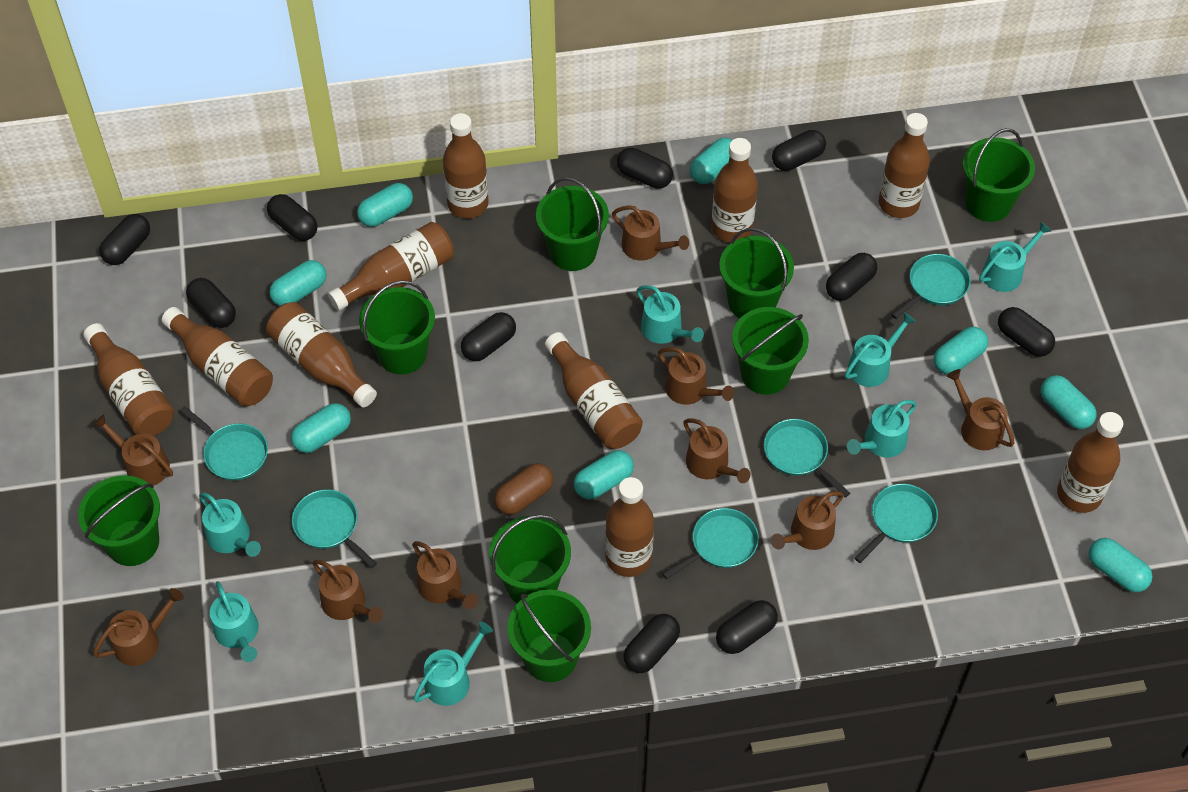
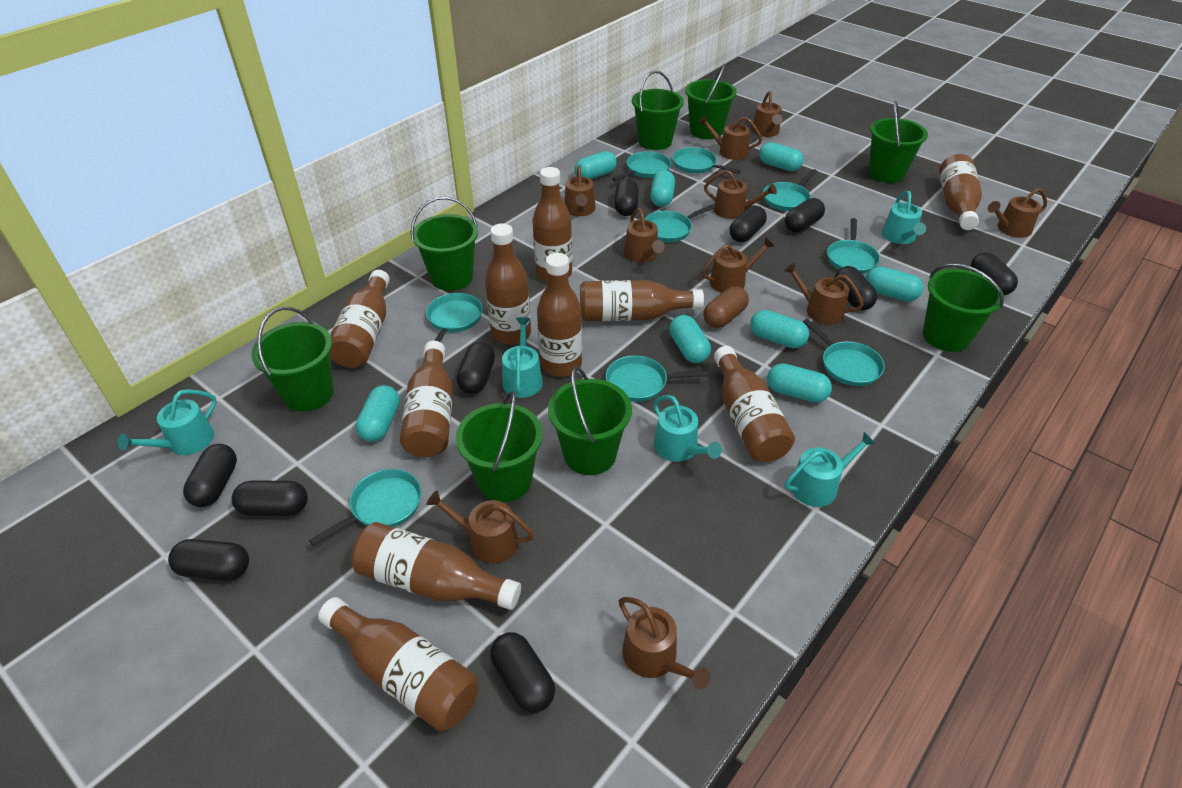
brown watering can: 9 -> 10
turquoise pan: 6 -> 9
turquoise watering can: 7 -> 5

